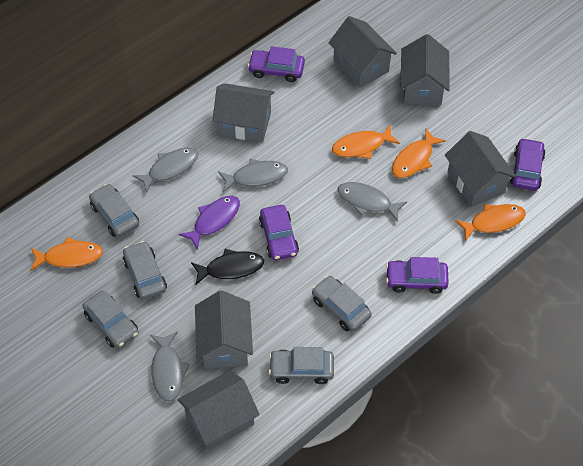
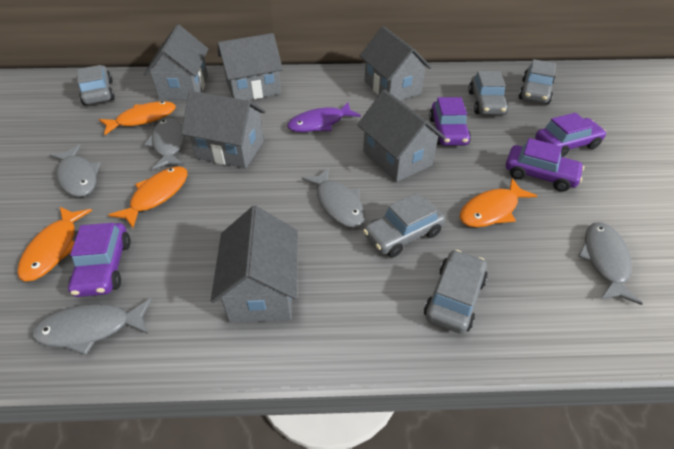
black fish: 1 -> 0
grey fish: 4 -> 5

